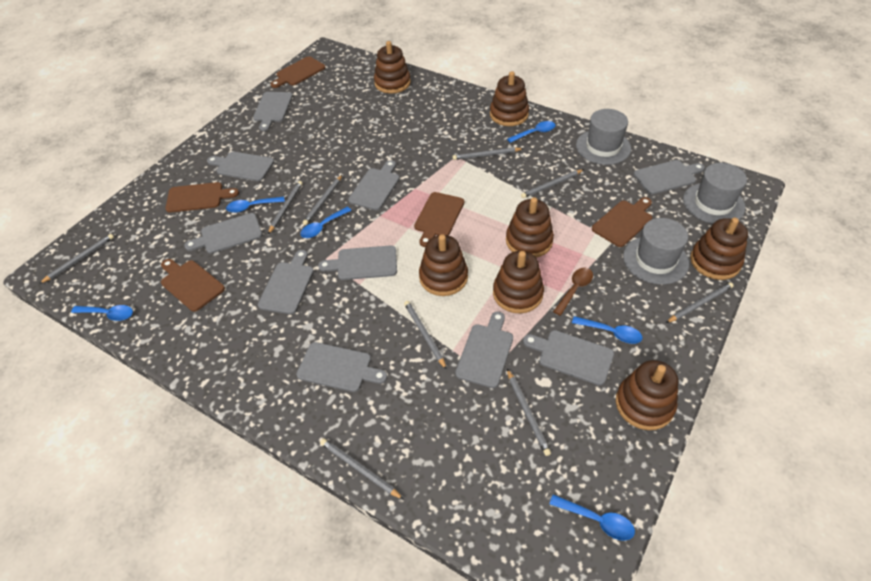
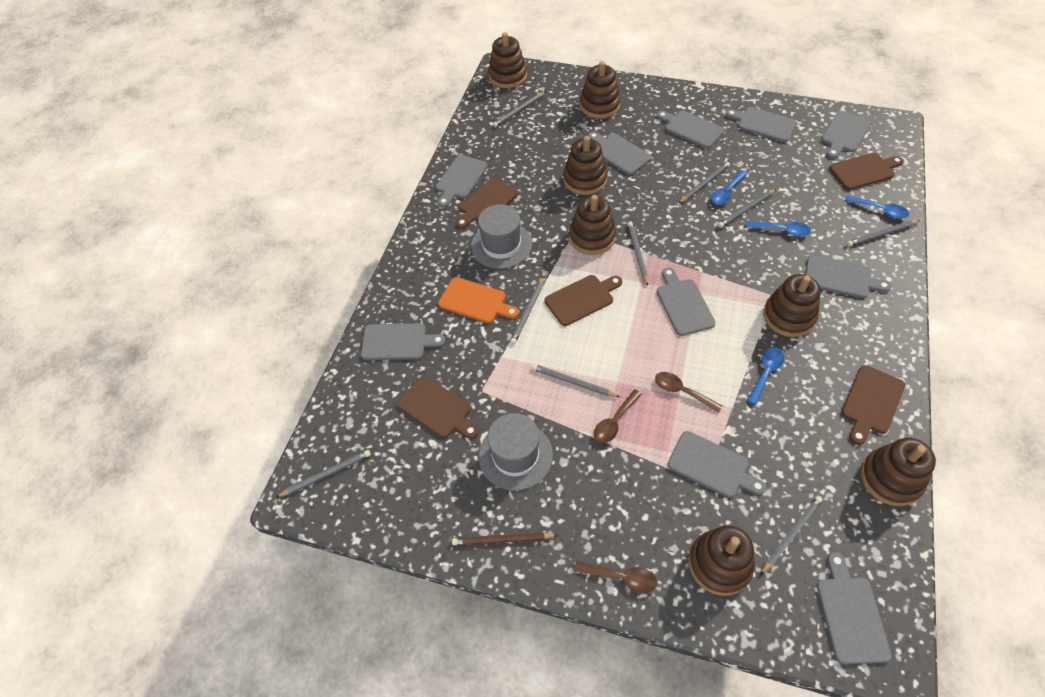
blue spoon: 6 -> 4
brown pencil: 0 -> 1
brown spoon: 1 -> 3
grey hat: 3 -> 2
orange cutting board: 0 -> 1

